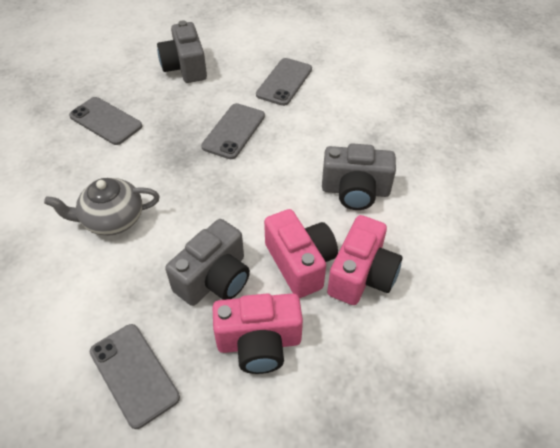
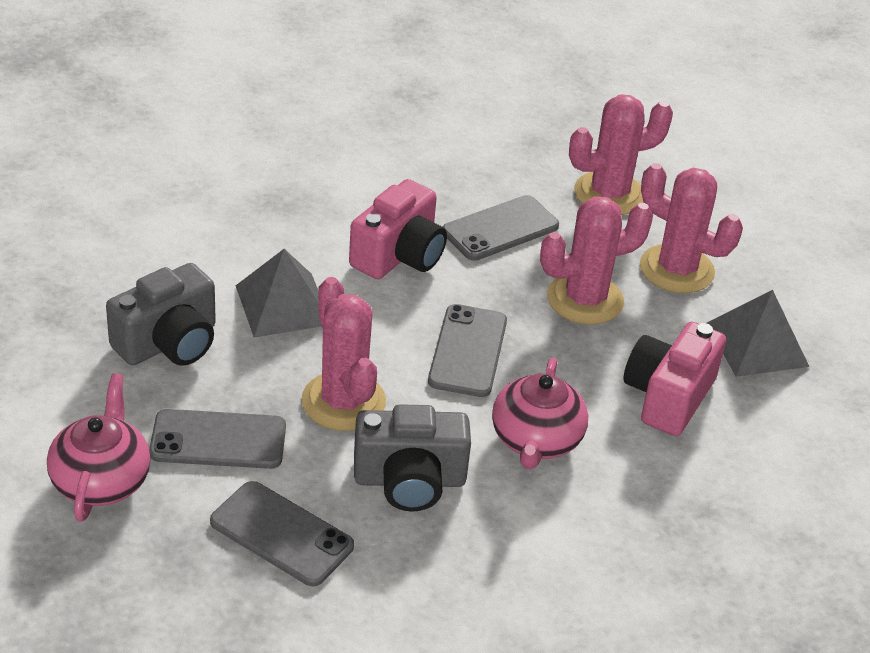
grey camera: 3 -> 2
grey pyramid: 0 -> 2
grey teapot: 1 -> 0
pink cactus: 0 -> 4
pink camera: 3 -> 2
pink teapot: 0 -> 2

